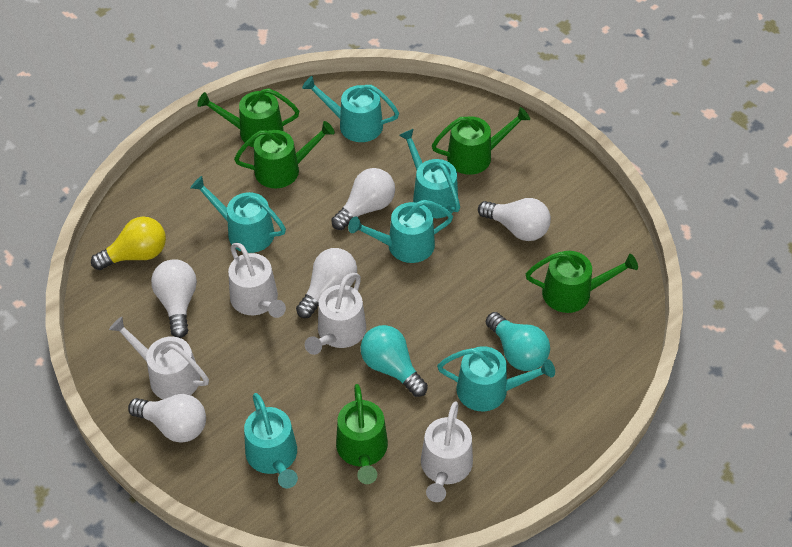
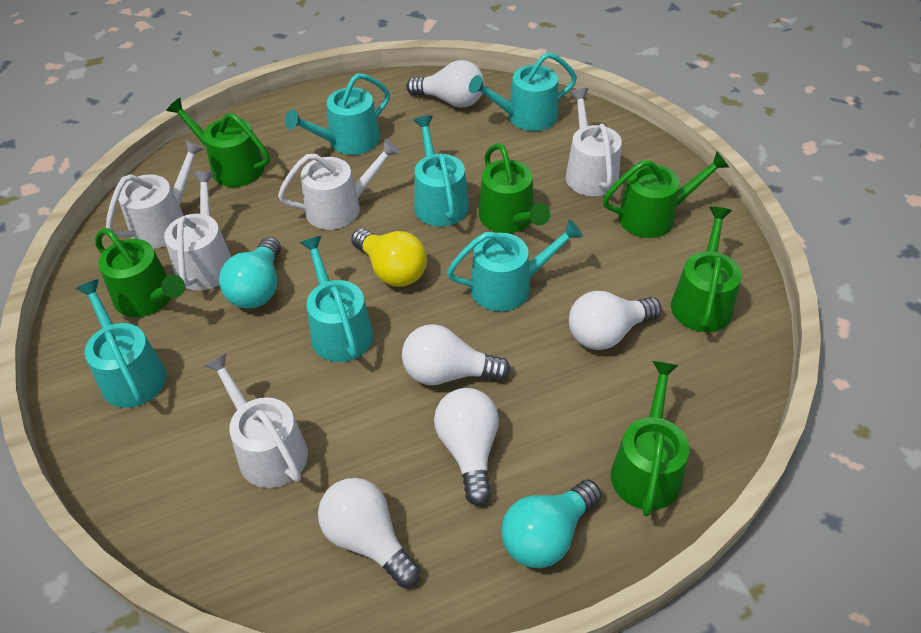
green watering can: 5 -> 6
white watering can: 4 -> 5

